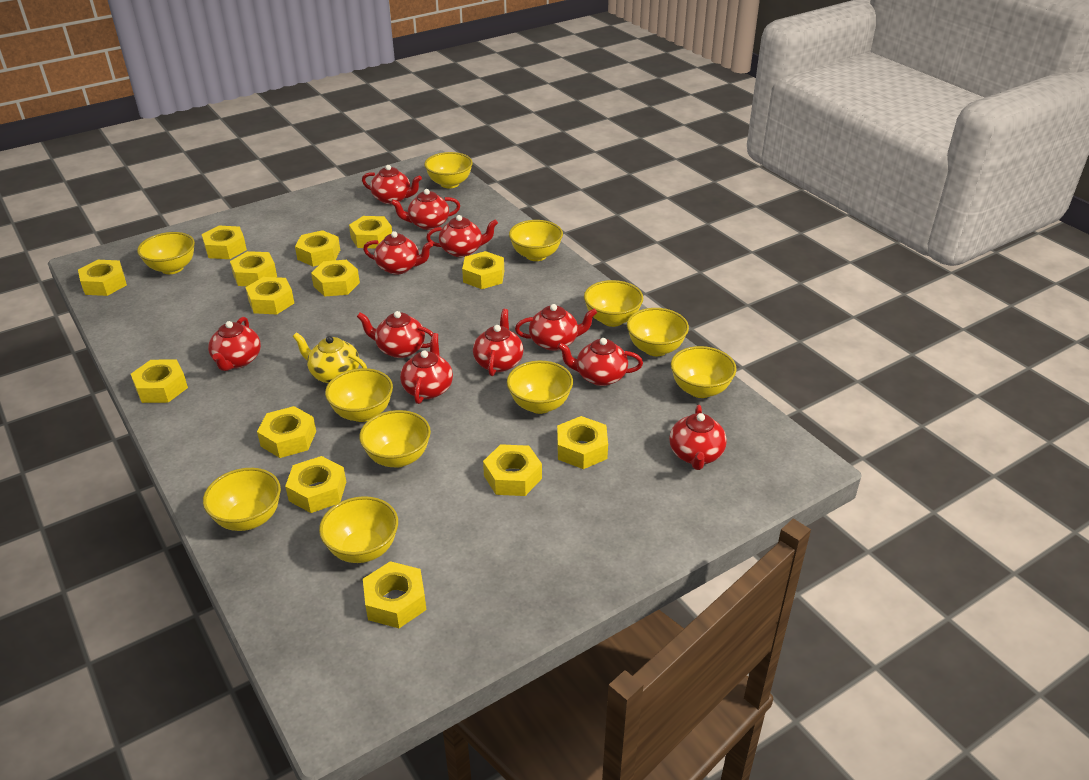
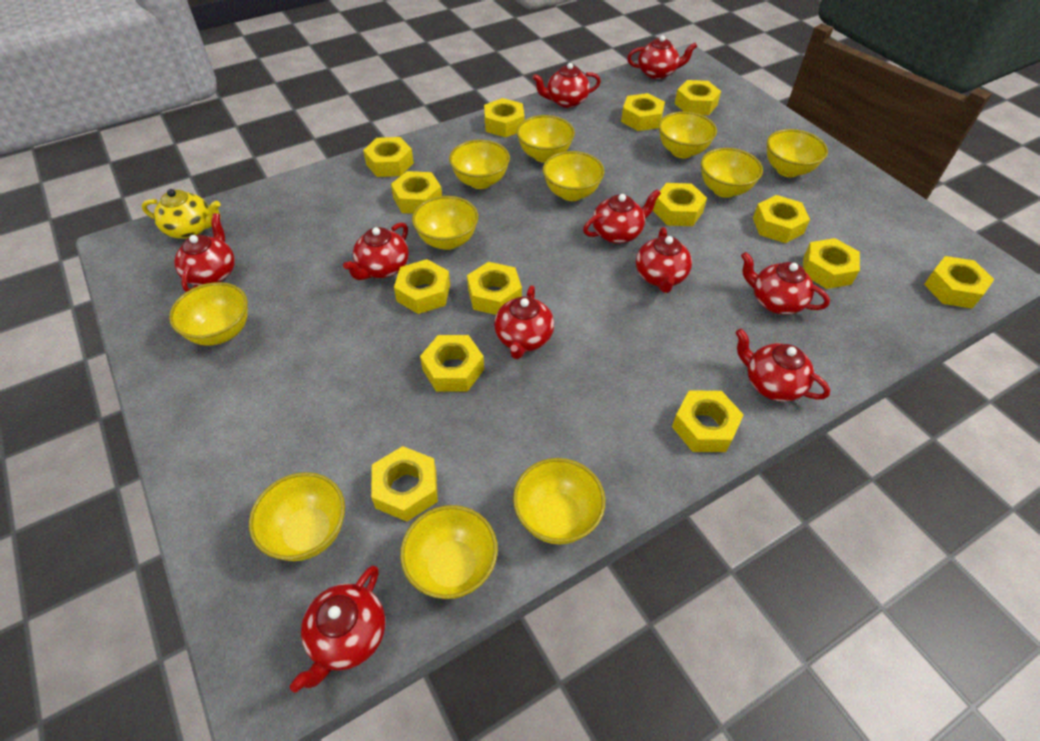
red teapot: 11 -> 10

